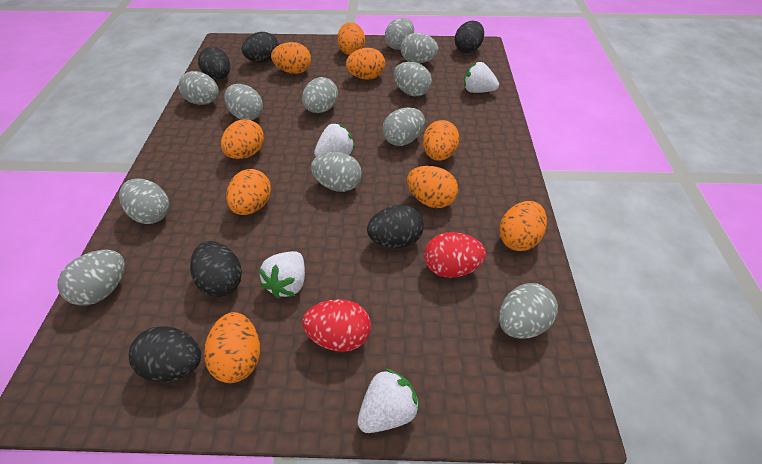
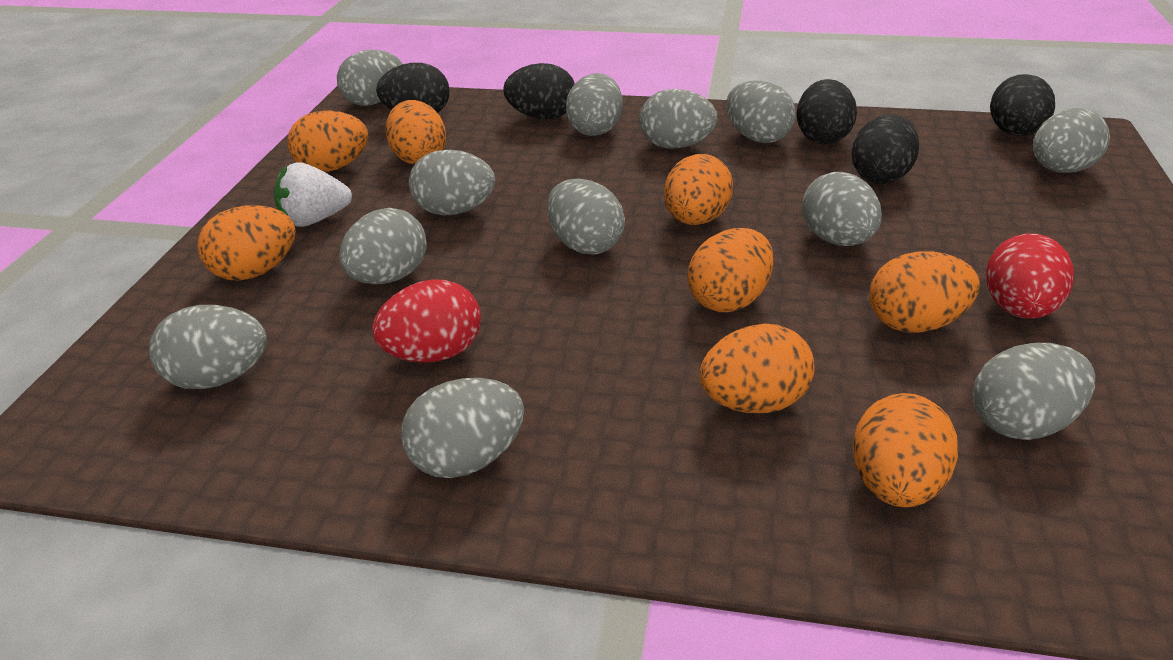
black egg: 6 -> 5
grey egg: 11 -> 12
orange egg: 9 -> 8
white strawberry: 4 -> 1

